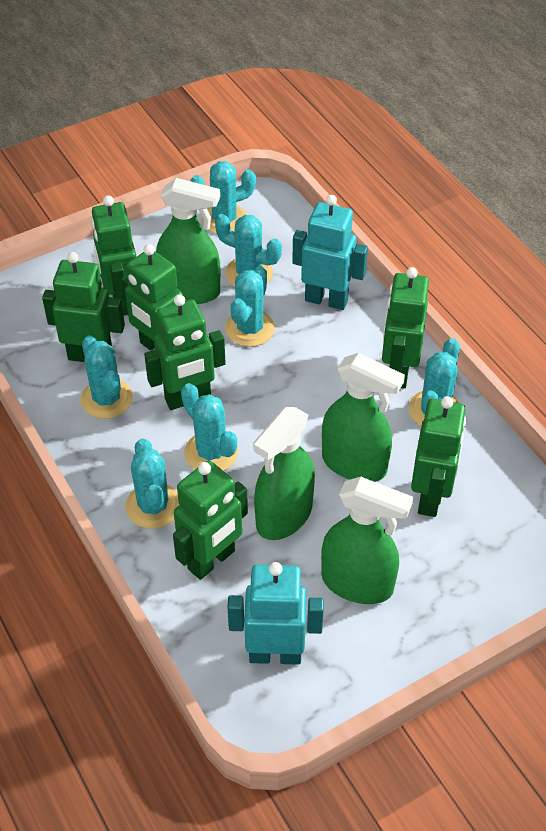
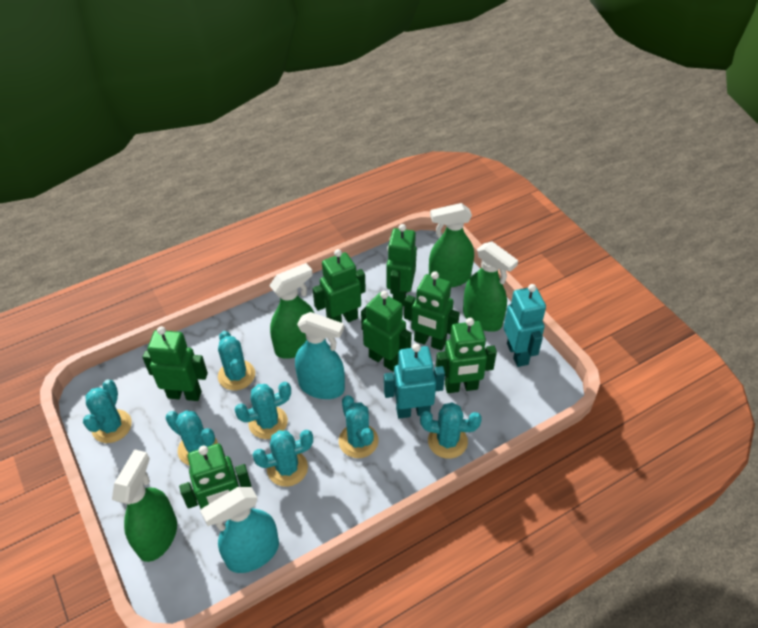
turquoise spray bottle: 0 -> 2

